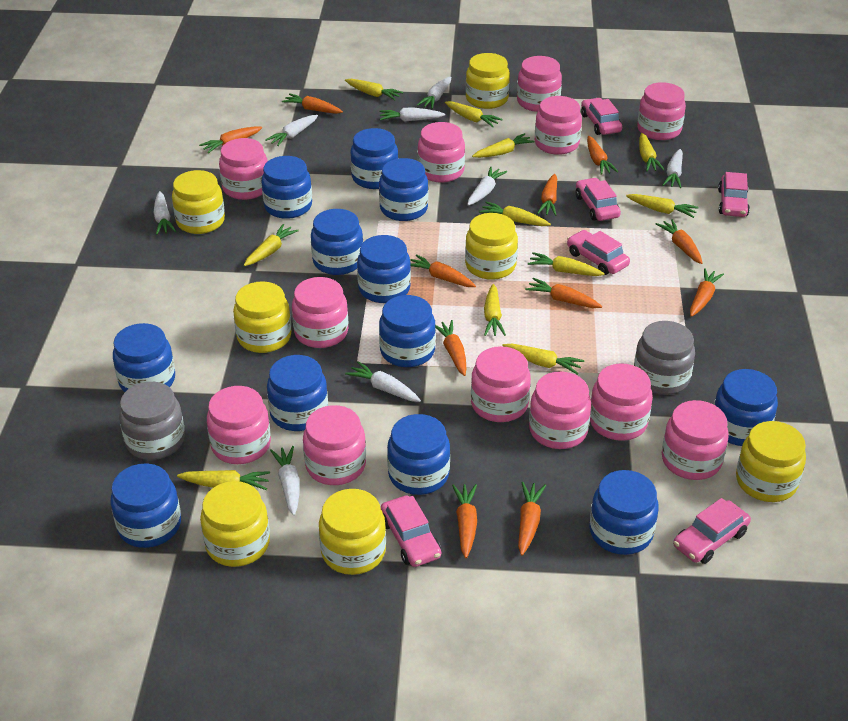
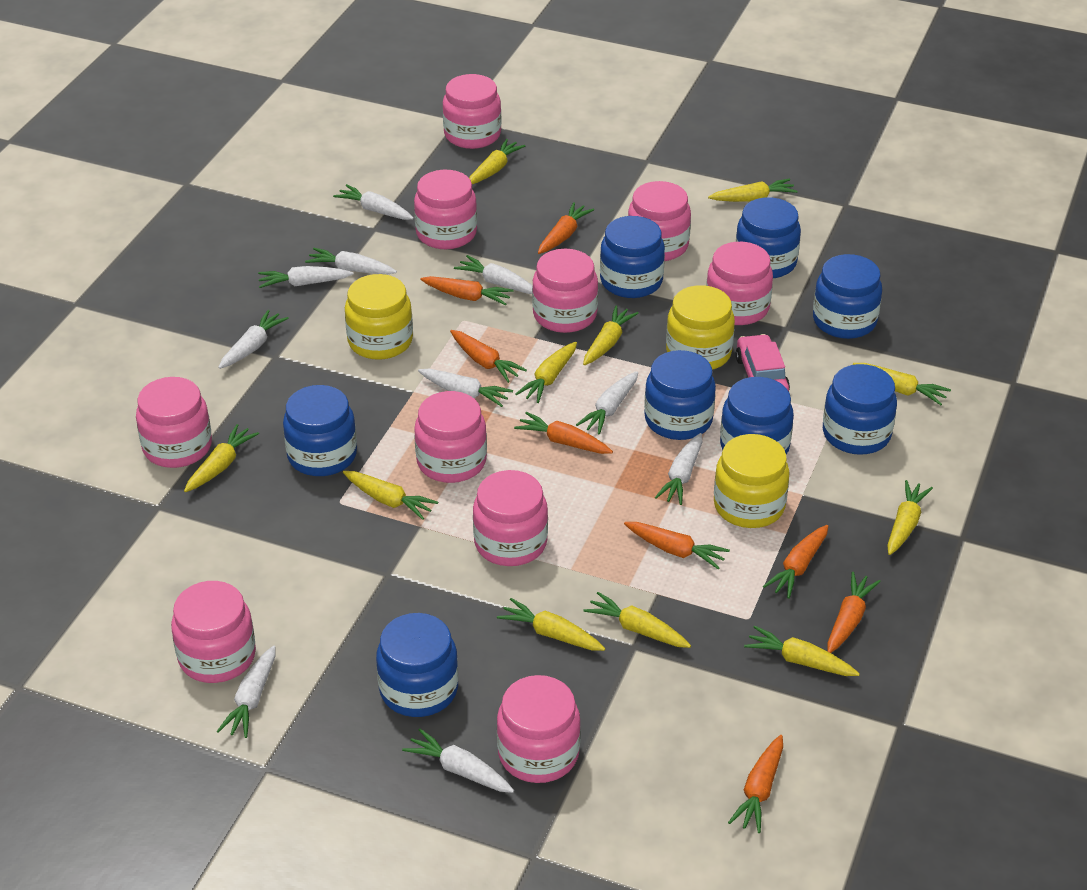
blue jar: 12 -> 8
grey jar: 2 -> 0
orange carrot: 11 -> 8
pink car: 6 -> 1
pink jar: 12 -> 10
white carrot: 8 -> 10
yellow jar: 7 -> 3

